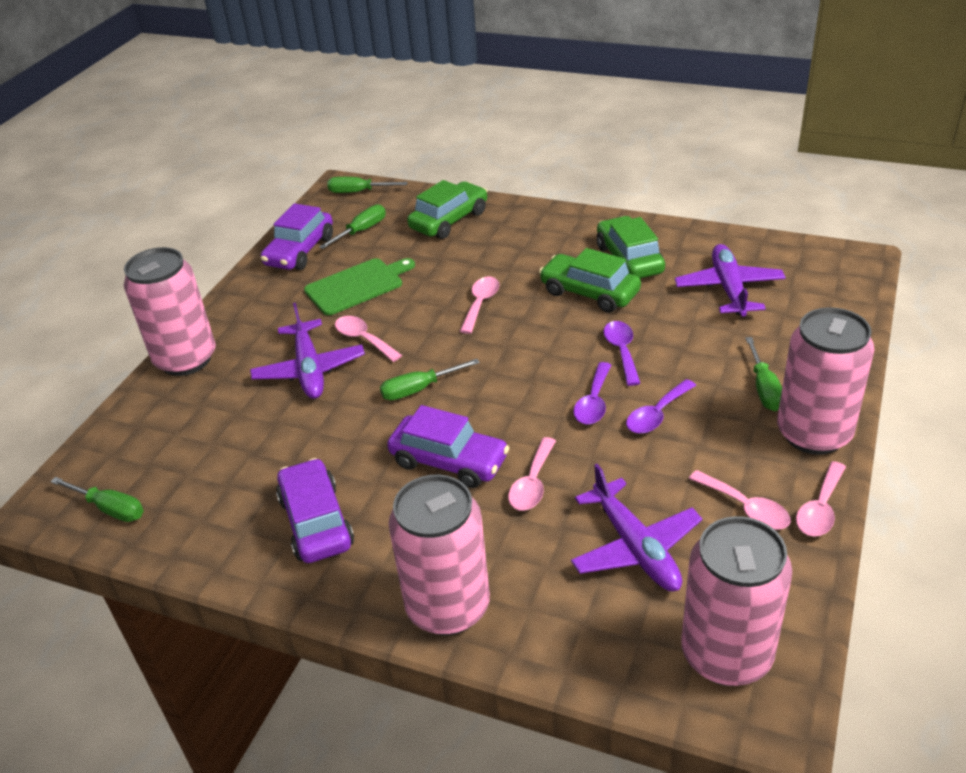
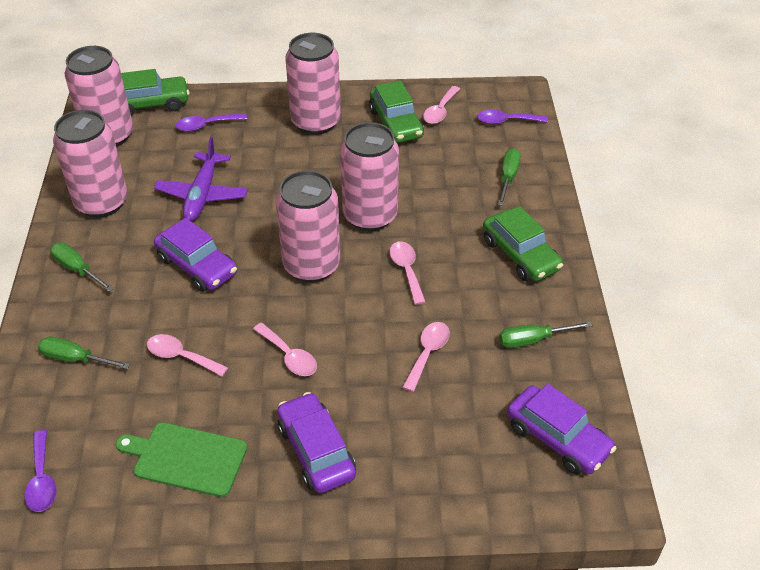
green screwdriver: 5 -> 4
pink can: 4 -> 5
purple plane: 3 -> 1

